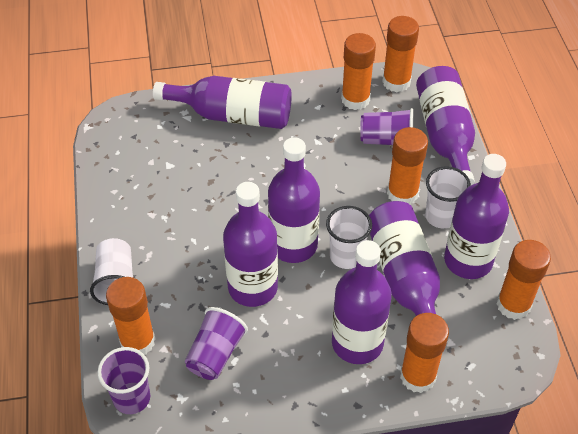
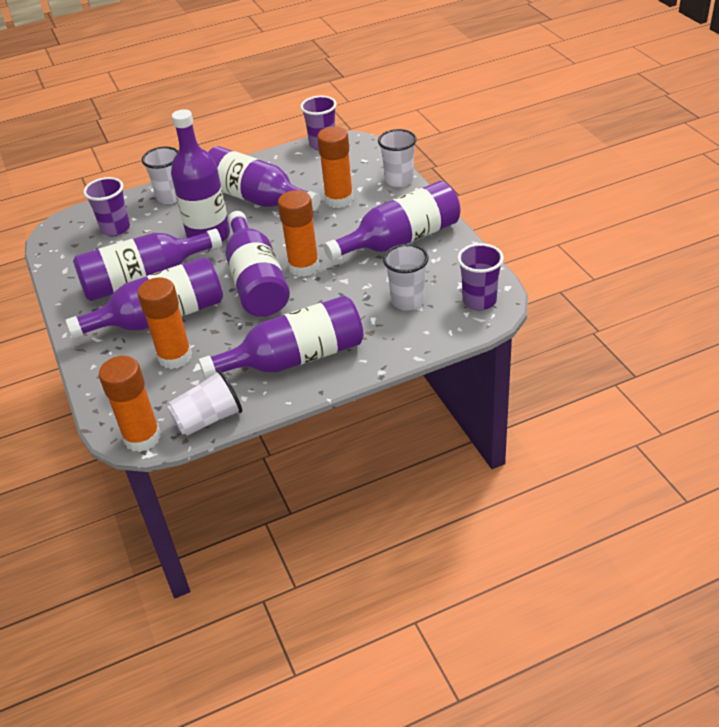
orange glue stick: 6 -> 4
white cup: 3 -> 4

